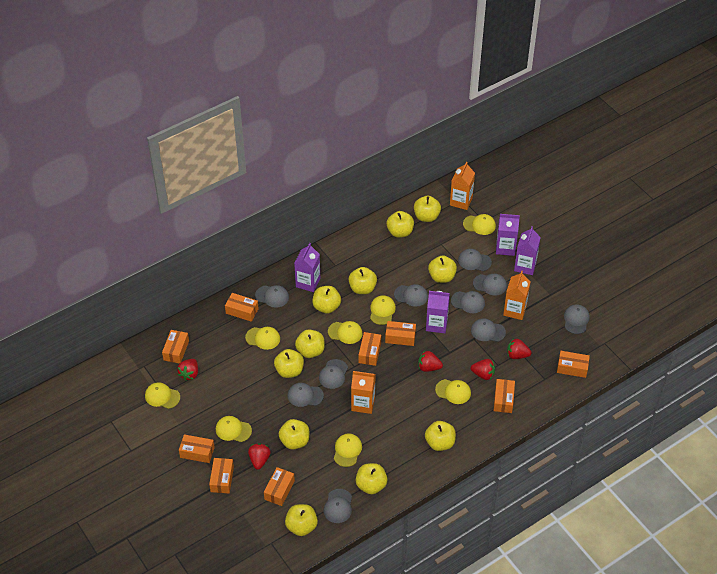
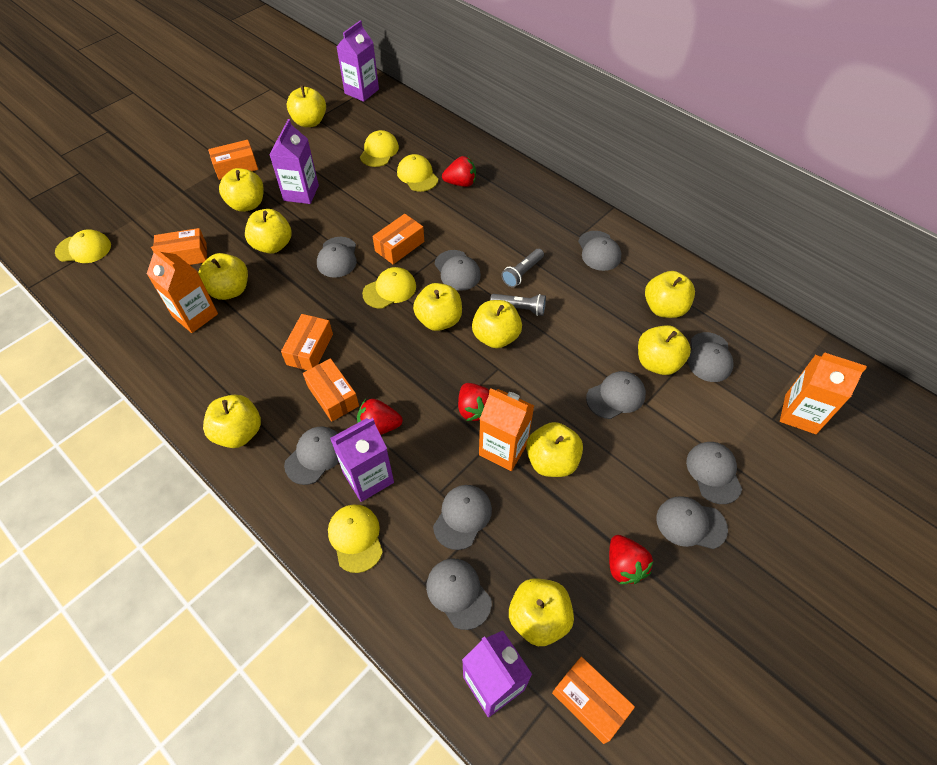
grey flashlight: 0 -> 2
orange box: 9 -> 6
red strawberry: 5 -> 4
yellow cap: 8 -> 5

